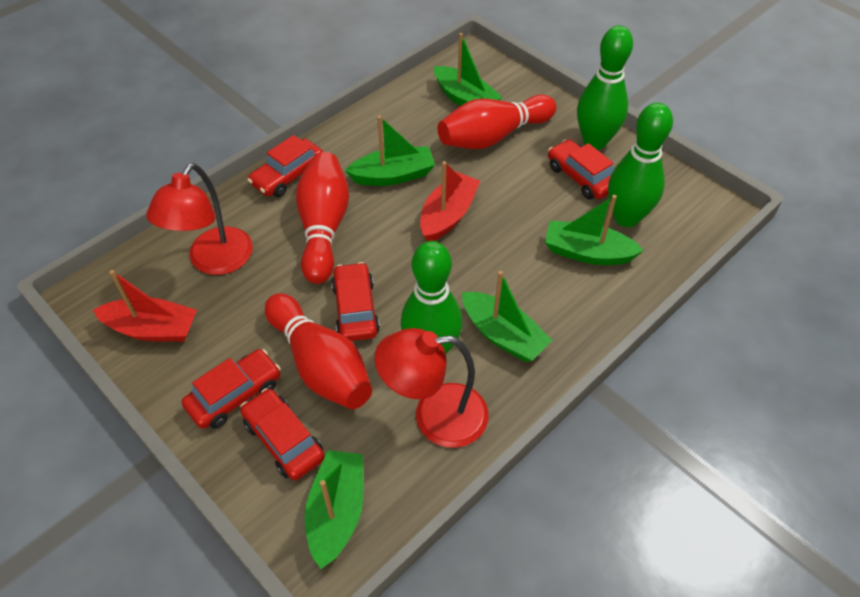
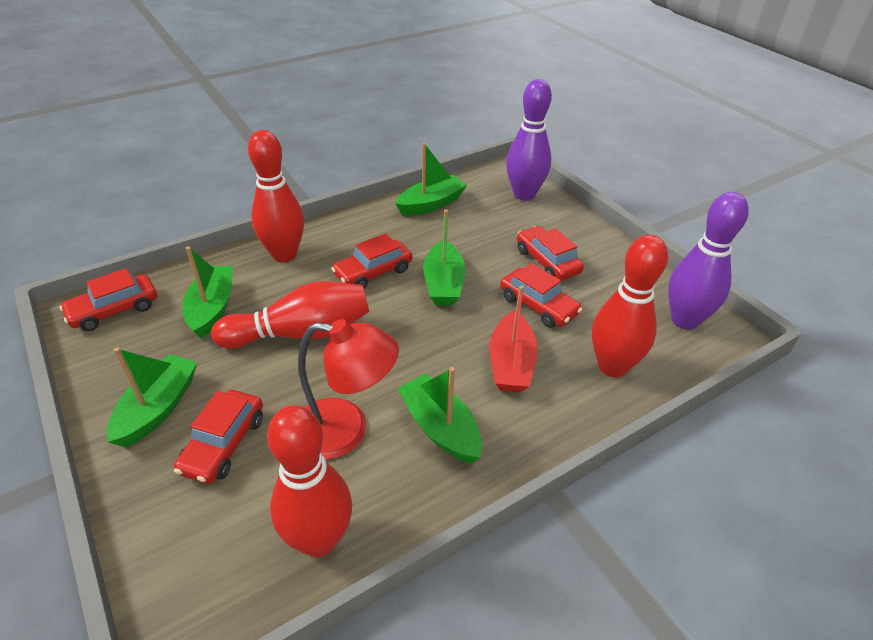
green bowling pin: 3 -> 0
purple bowling pin: 0 -> 2
red boat: 2 -> 1
red bowling pin: 3 -> 4
red lamp: 2 -> 1

